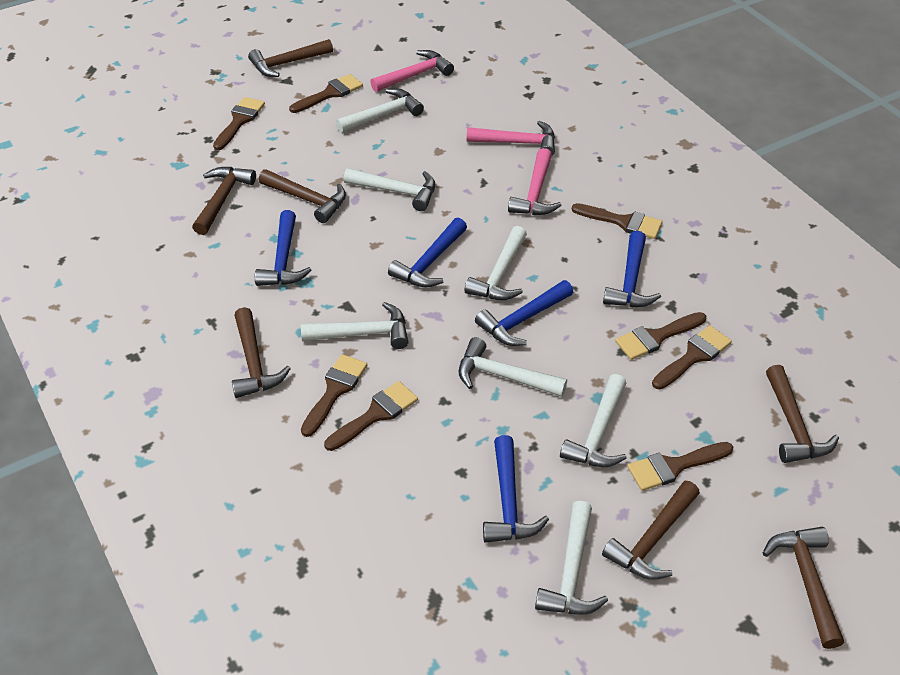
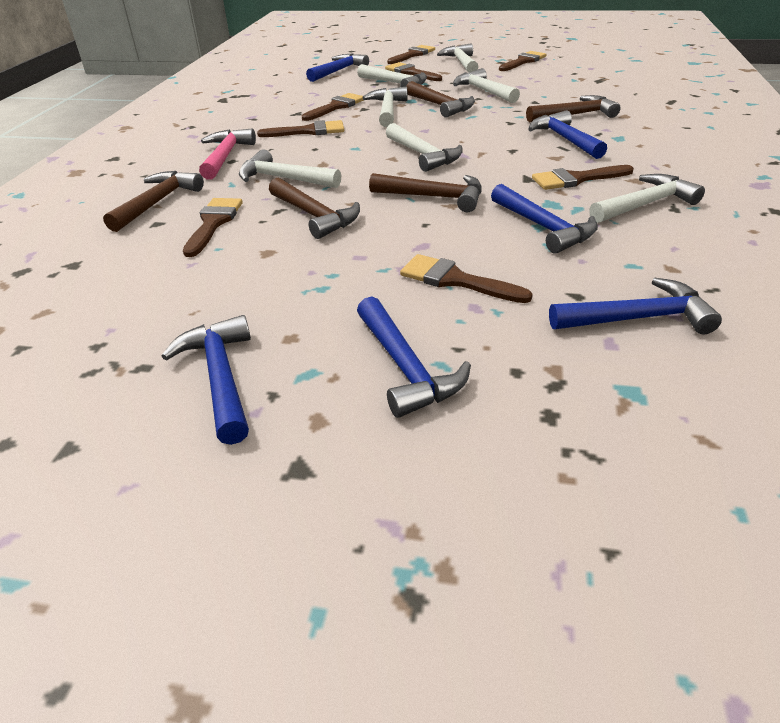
blue hammer: 5 -> 6
brown hammer: 7 -> 5
pink hammer: 3 -> 1

